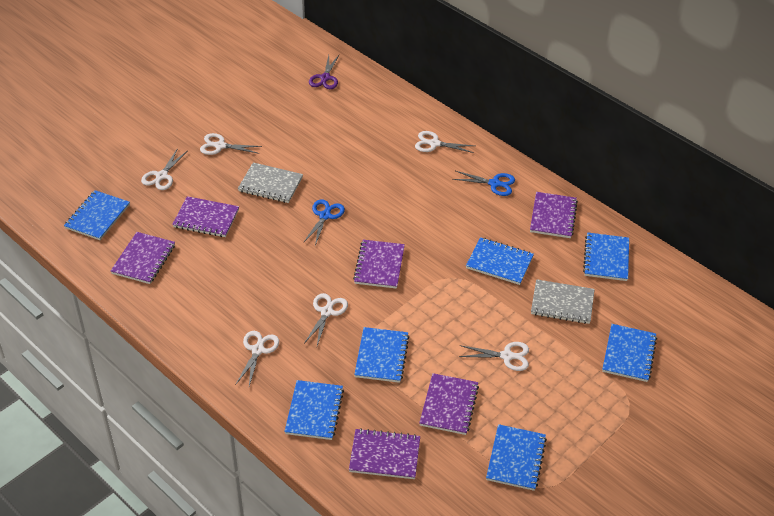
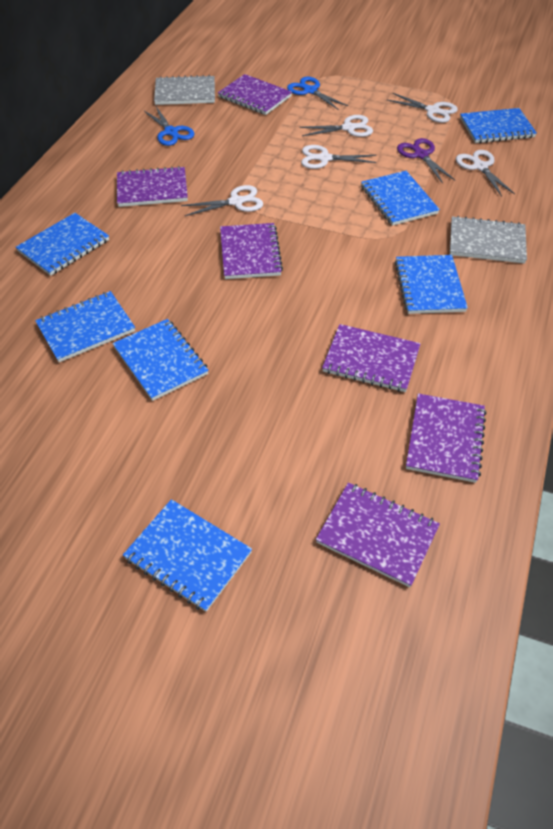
white scissors: 6 -> 5

